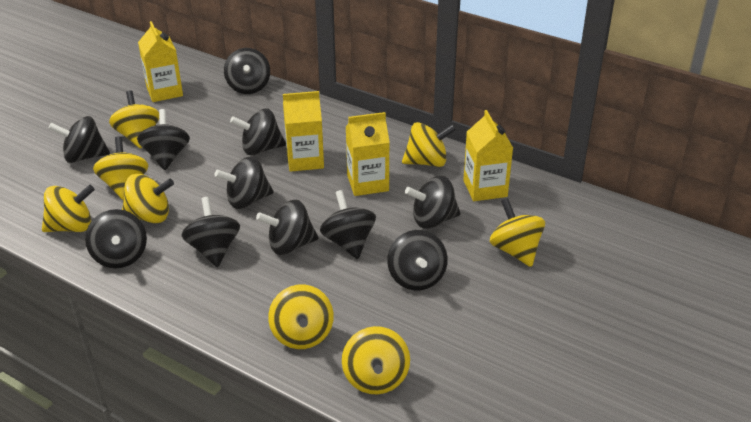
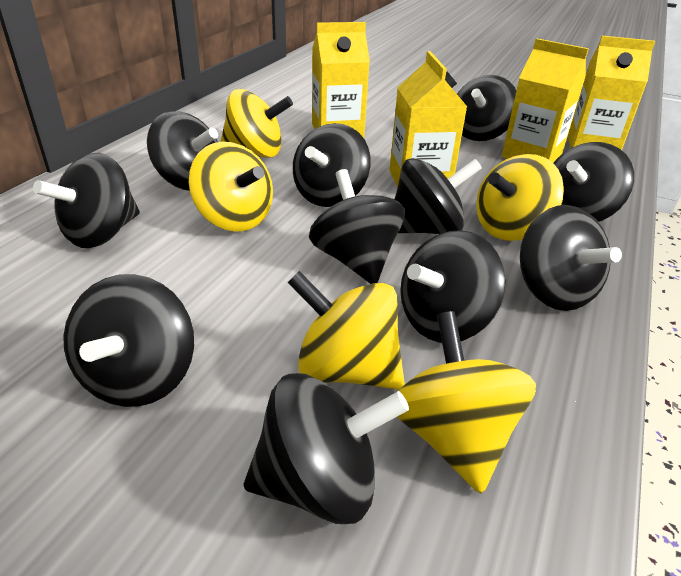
yellow spinning top: 8 -> 5

